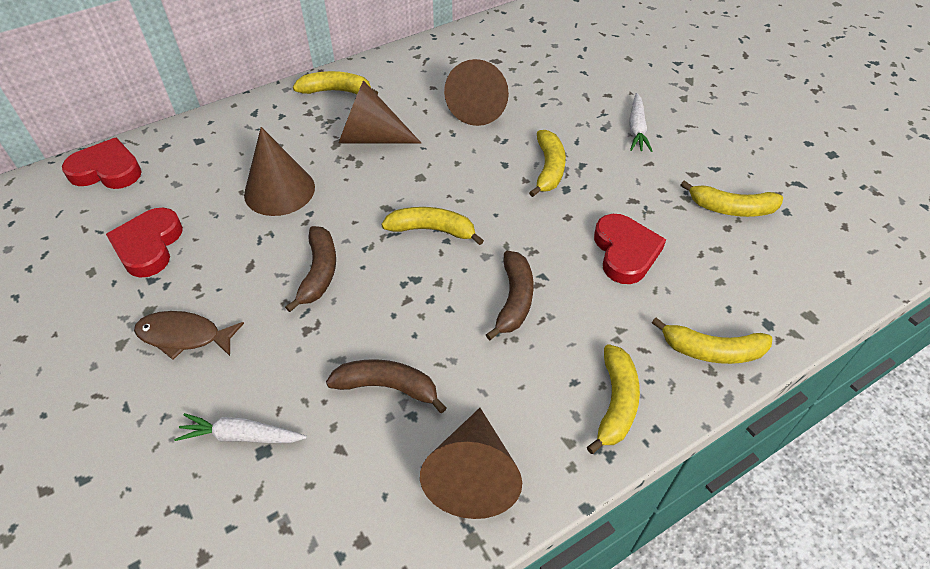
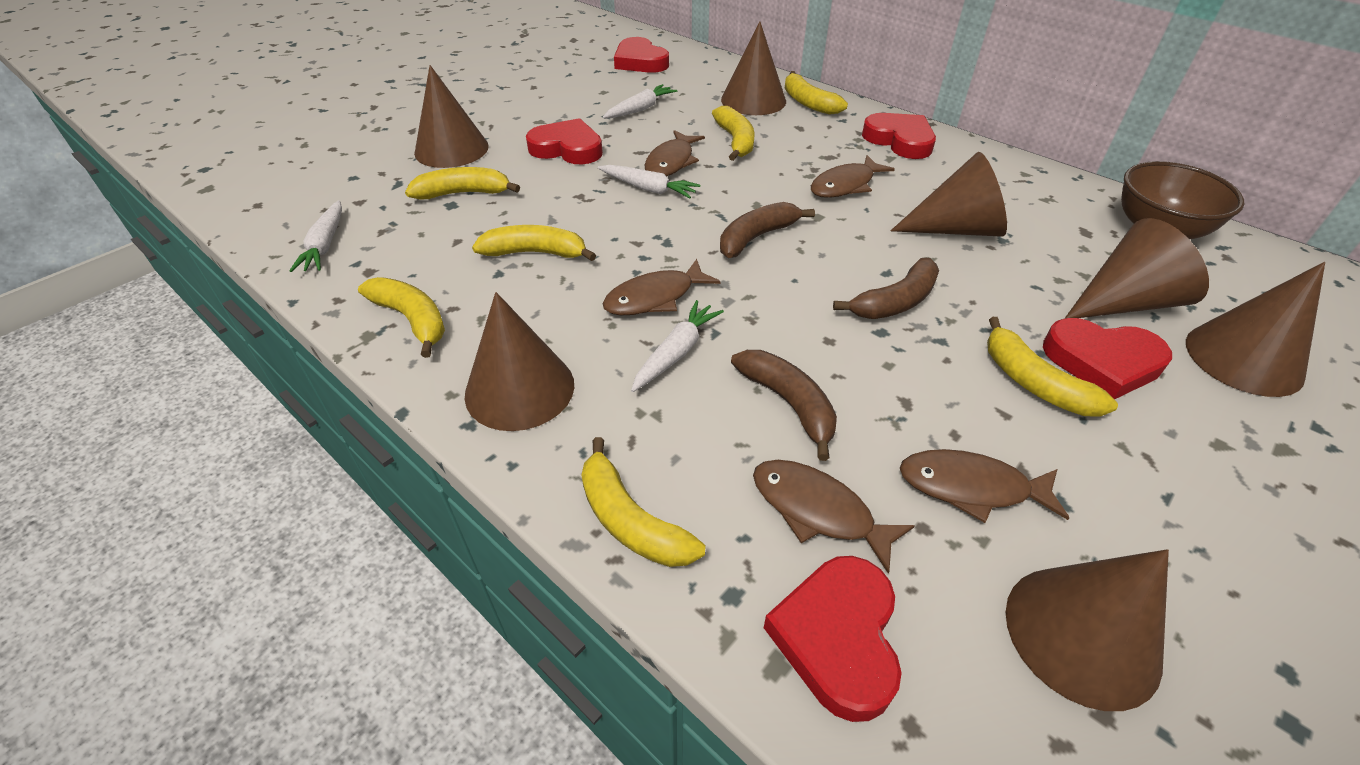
brown bowl: 0 -> 1
brown cone: 4 -> 7
brown fish: 1 -> 5
red heart: 3 -> 5
white carrot: 2 -> 4
yellow banana: 6 -> 7

